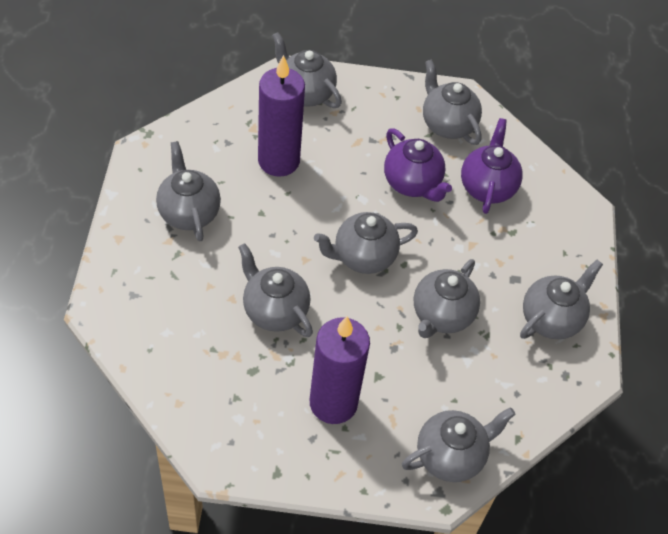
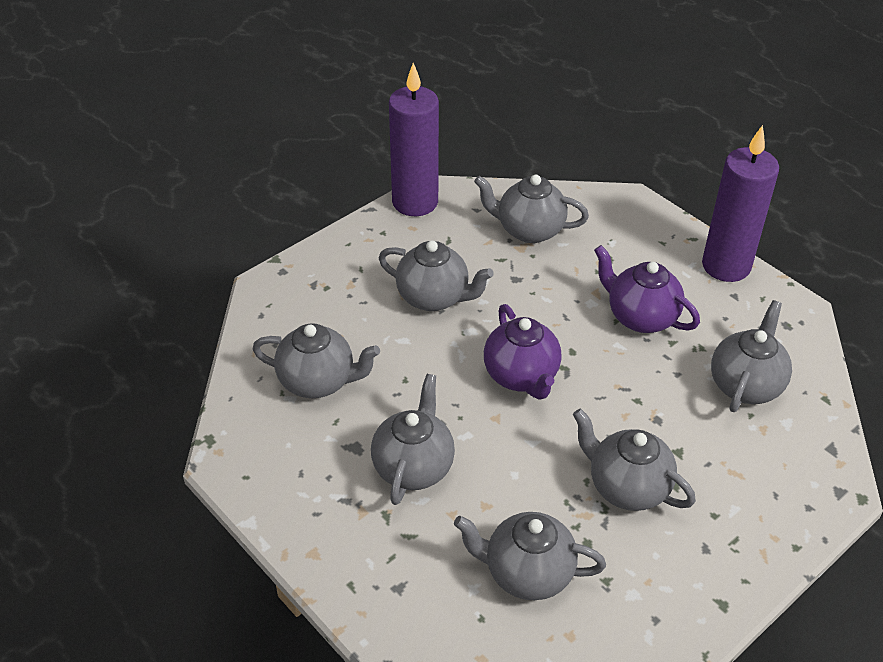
grey teapot: 8 -> 7

